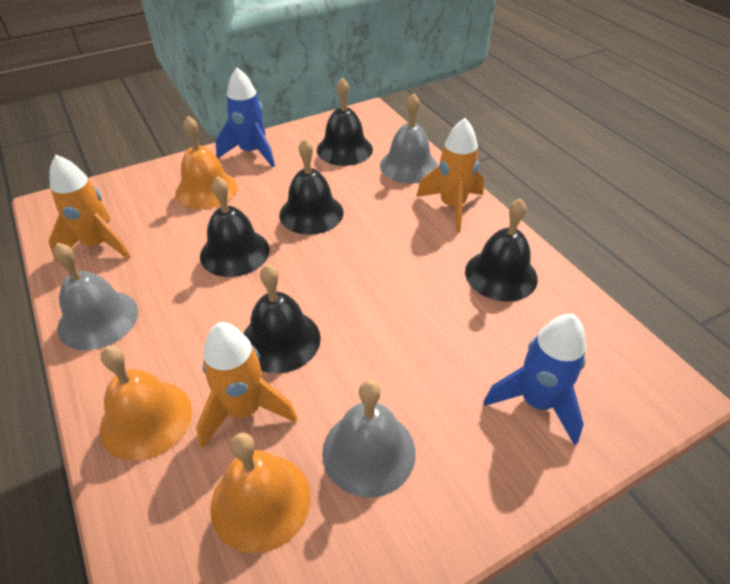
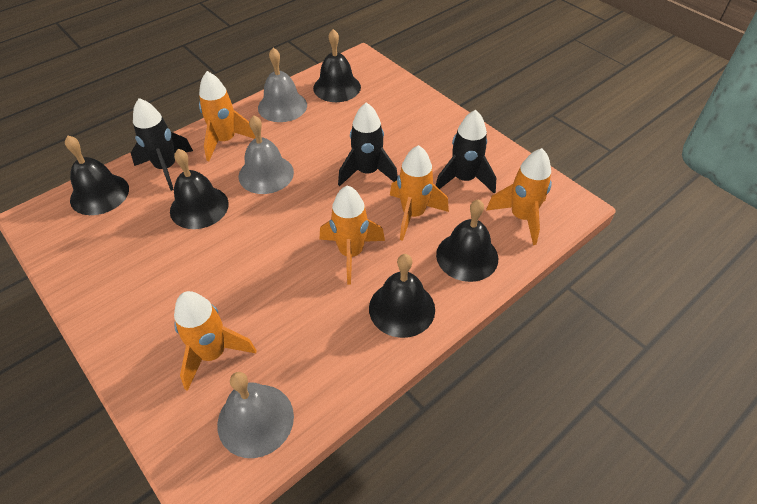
black rocket: 0 -> 3
blue rocket: 2 -> 0
orange bell: 3 -> 0
orange rocket: 3 -> 5

